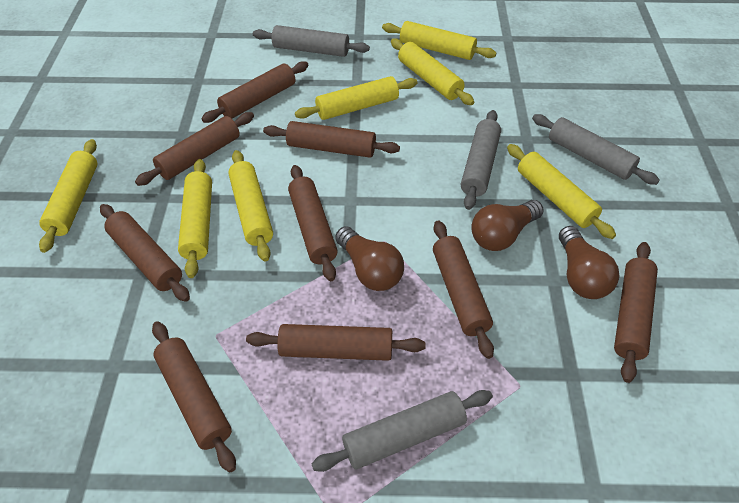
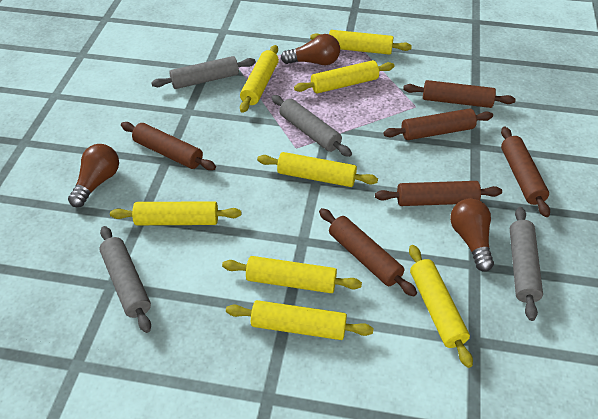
brown rolling pin: 9 -> 6
yellow rolling pin: 7 -> 8

